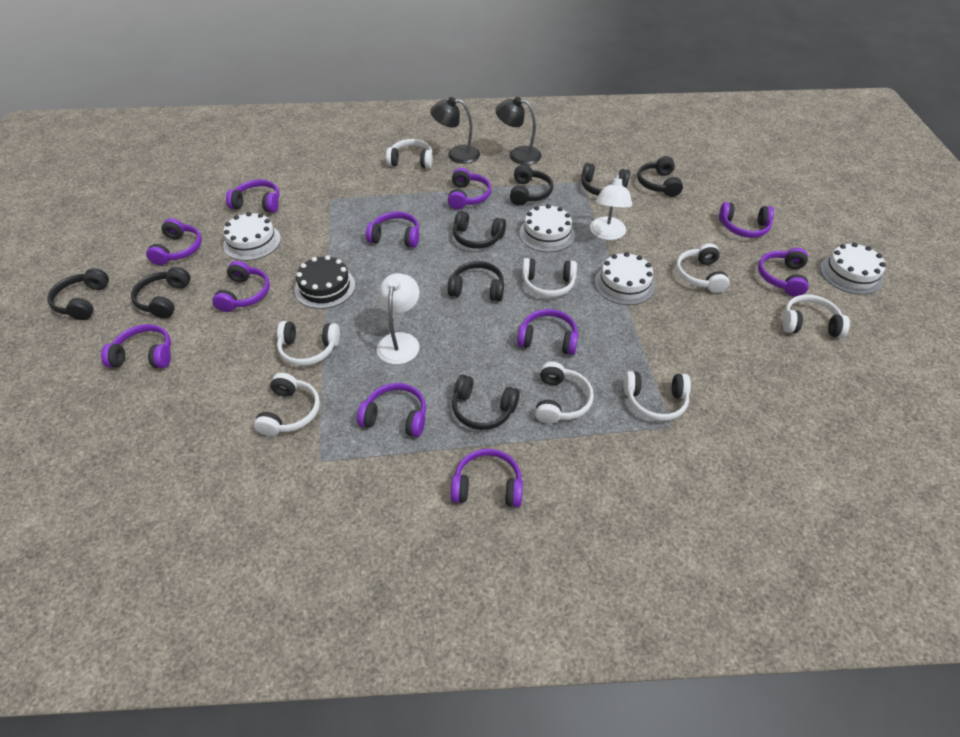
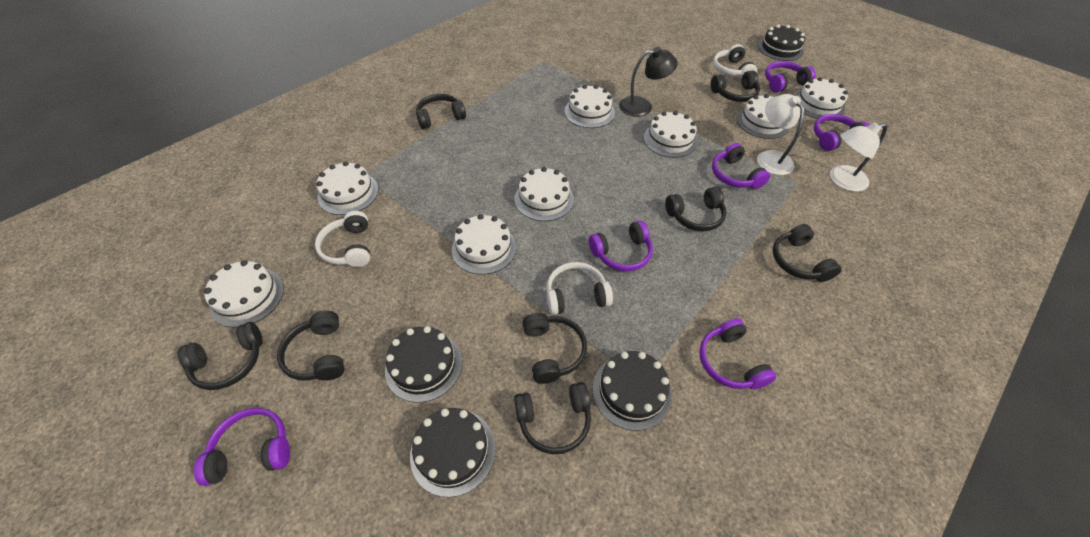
black cake: 1 -> 4
black lamp: 2 -> 1
purple headphones: 11 -> 6
white cake: 4 -> 8
white headphones: 8 -> 3

